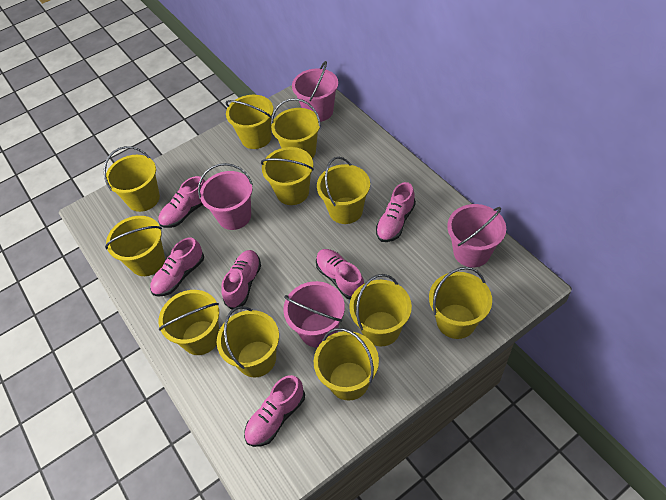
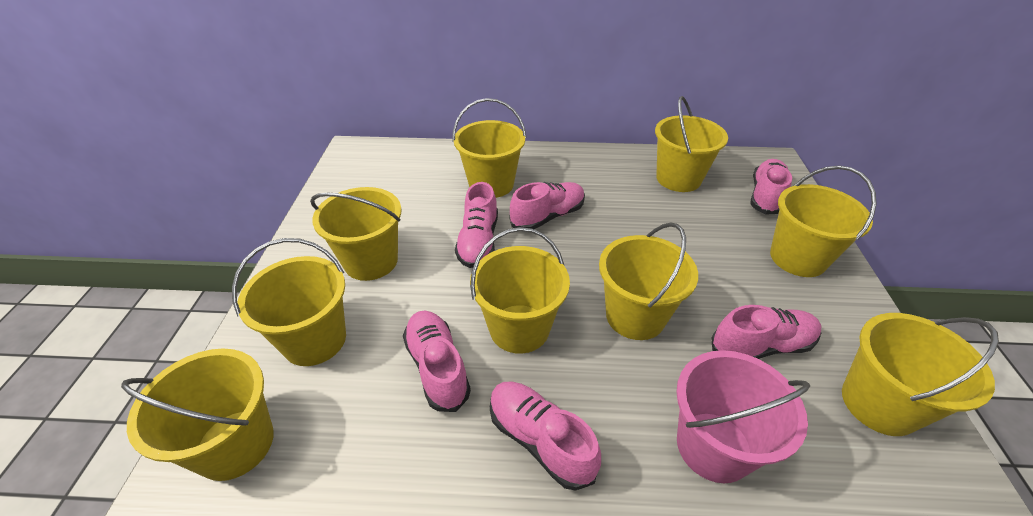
pink bucket: 4 -> 1
yellow bucket: 11 -> 9

